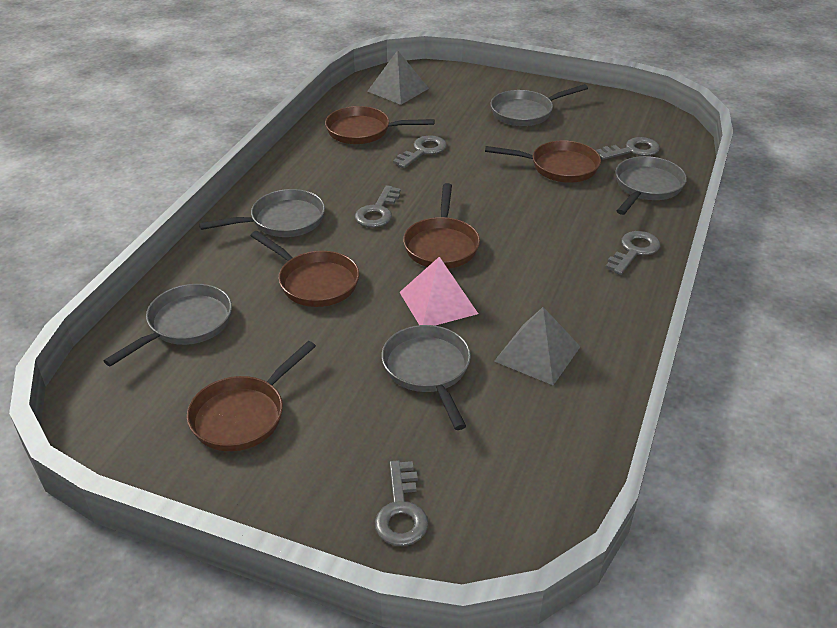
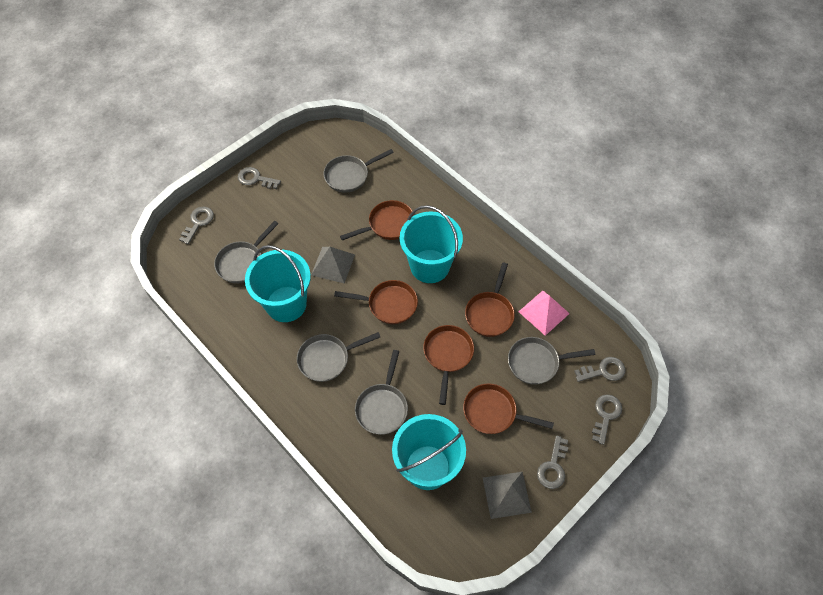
turquoise bucket: 0 -> 3

